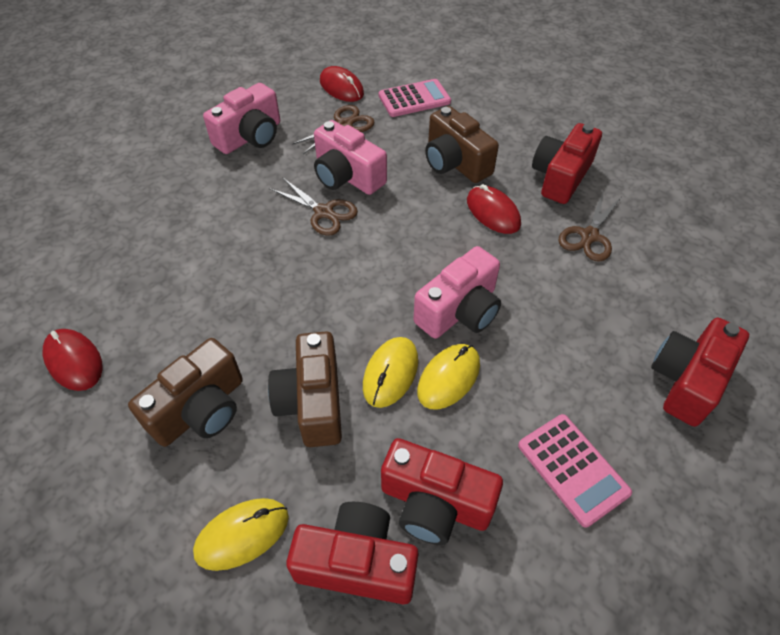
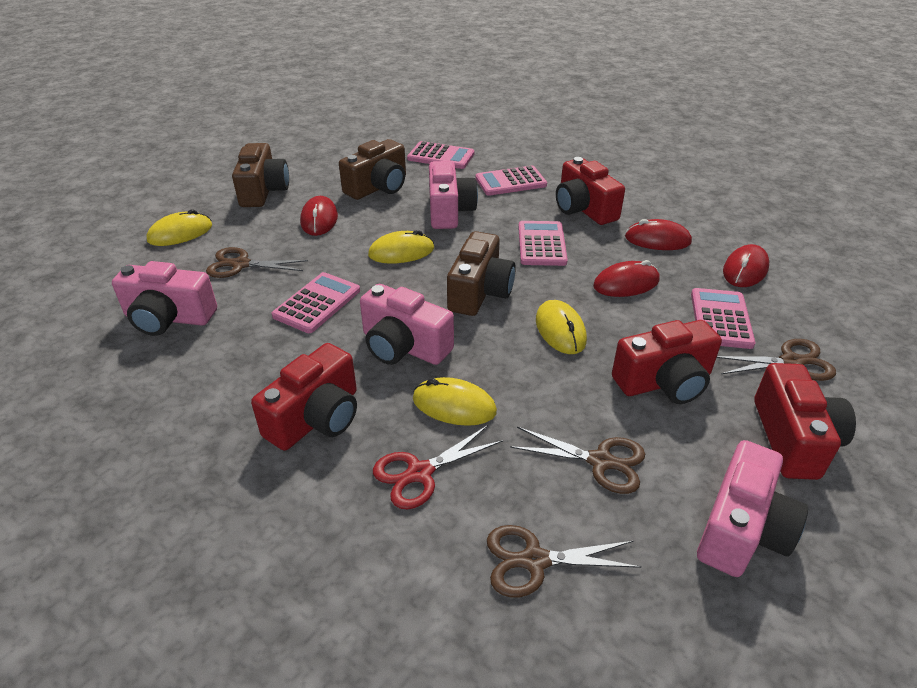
brown scissors: 3 -> 4
pink calculator: 2 -> 5
pink camera: 3 -> 4
red mouse: 3 -> 4
red scissors: 0 -> 1
yellow mouse: 3 -> 4

